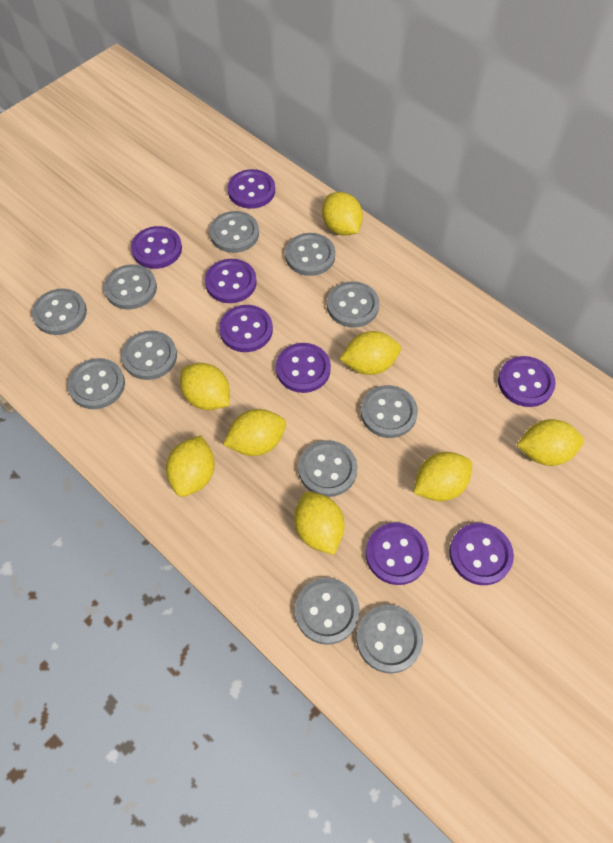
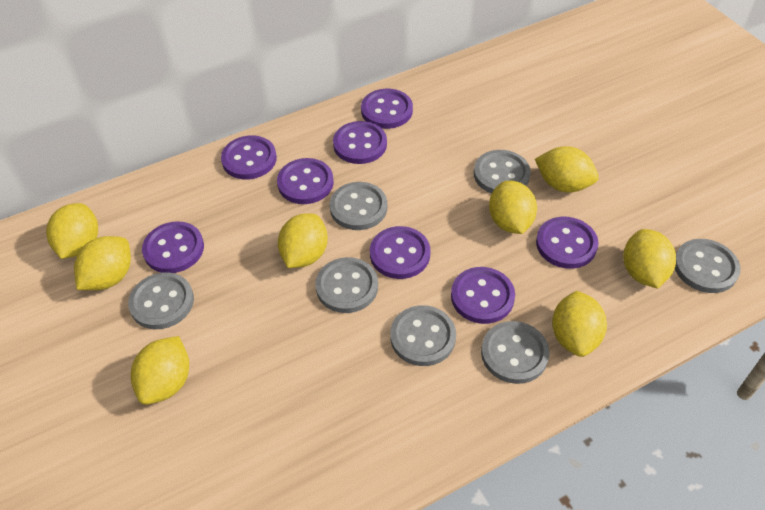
grey button: 11 -> 7

